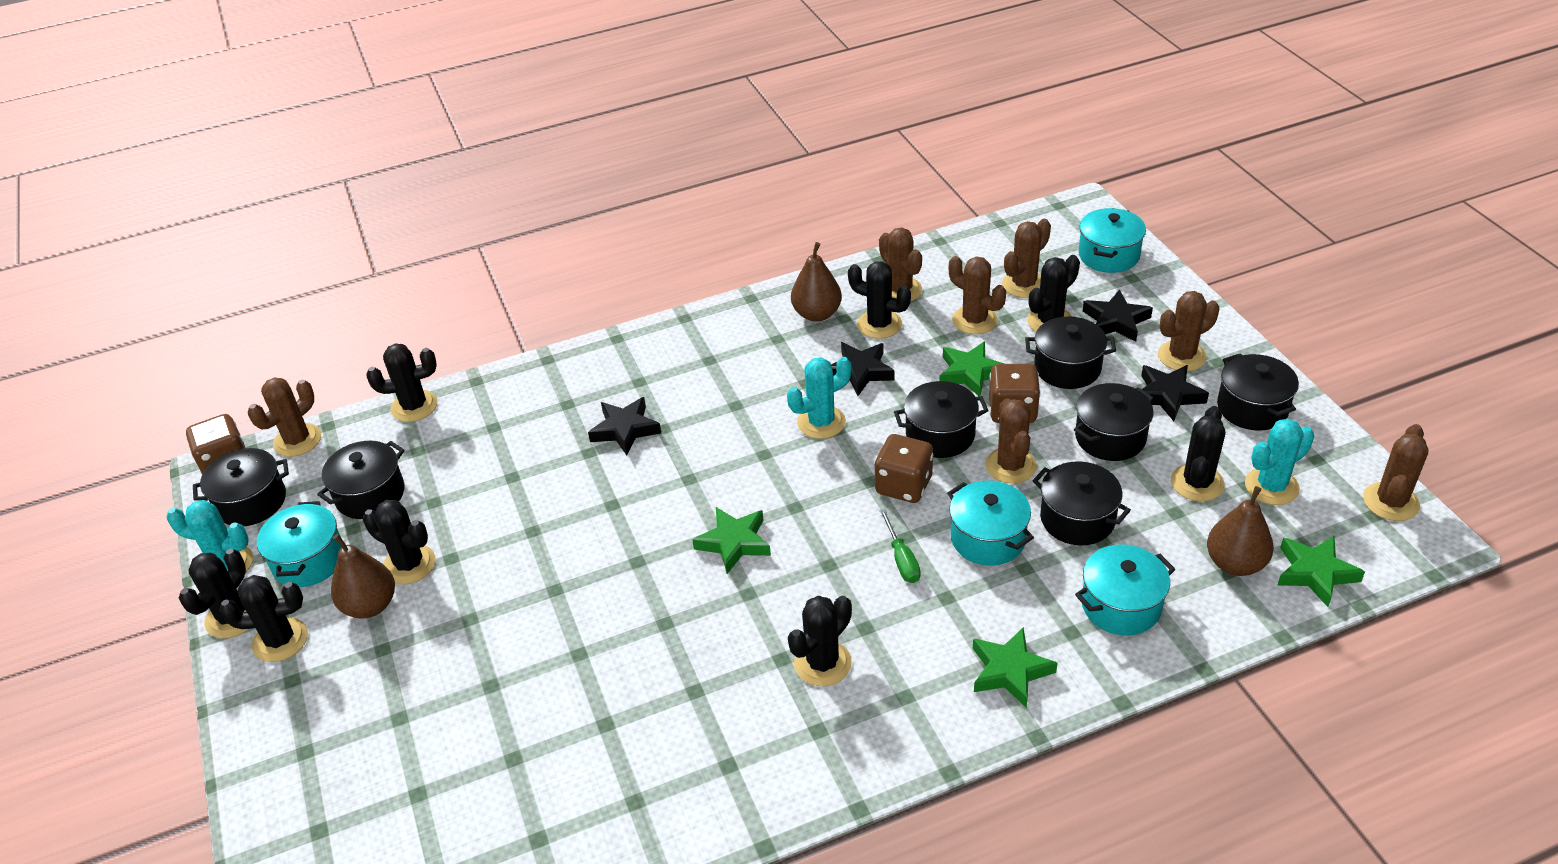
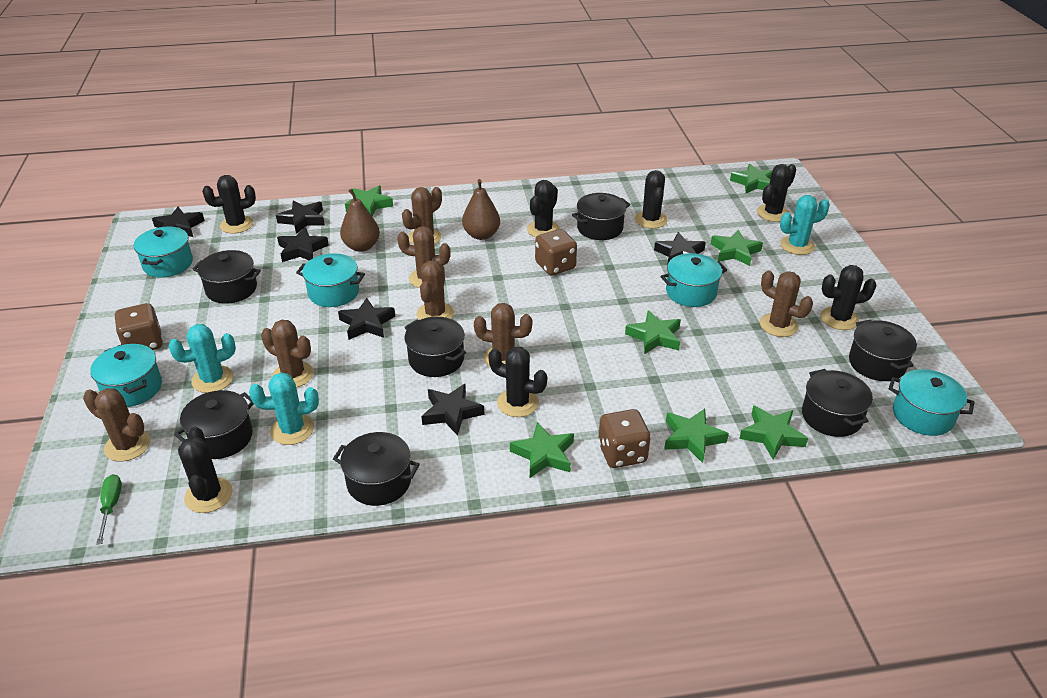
black cactus: 8 -> 7
black star: 4 -> 6
brown pear: 3 -> 2
green star: 4 -> 7
turquoise pot: 4 -> 5

